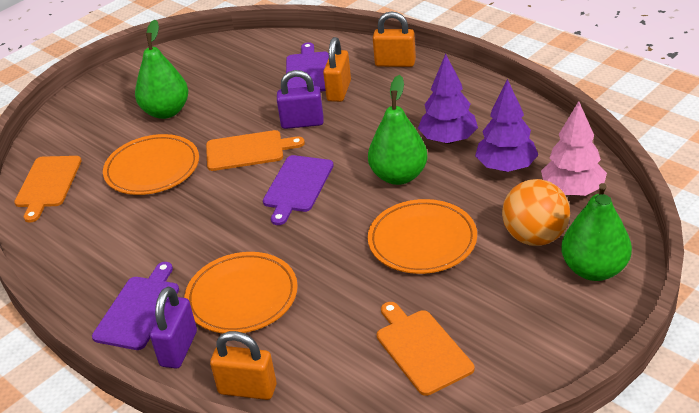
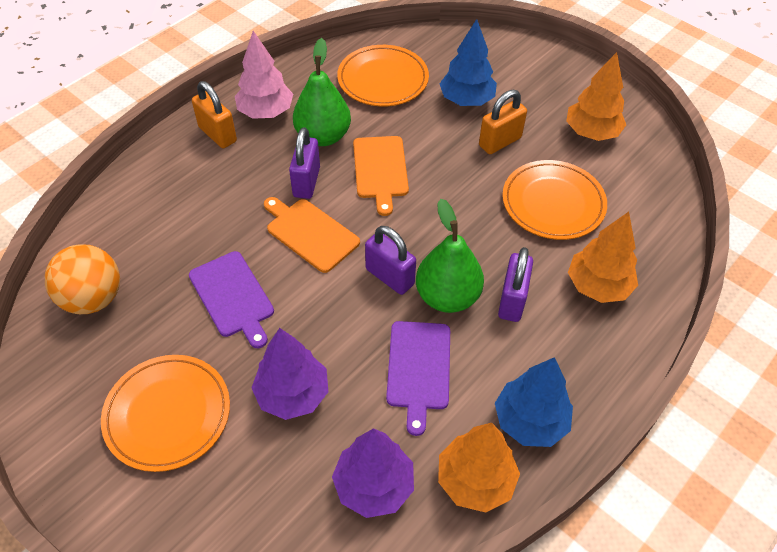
blue tree: 0 -> 2
green pear: 3 -> 2
orange cutting board: 3 -> 2
orange padlock: 3 -> 2
orange tree: 0 -> 3
purple cutting board: 3 -> 2
purple padlock: 2 -> 3

